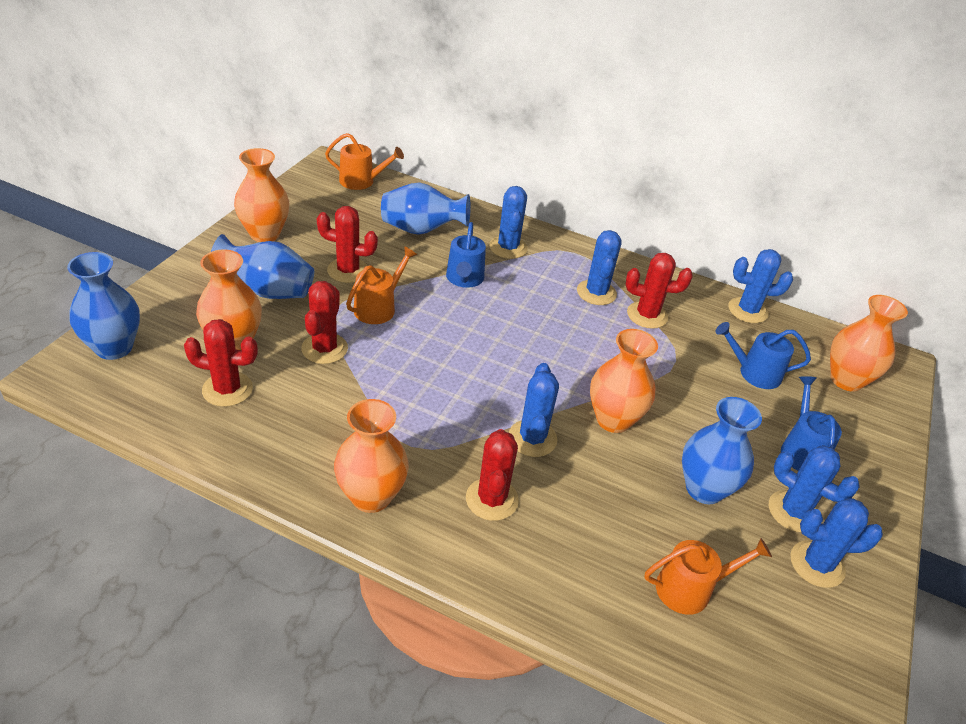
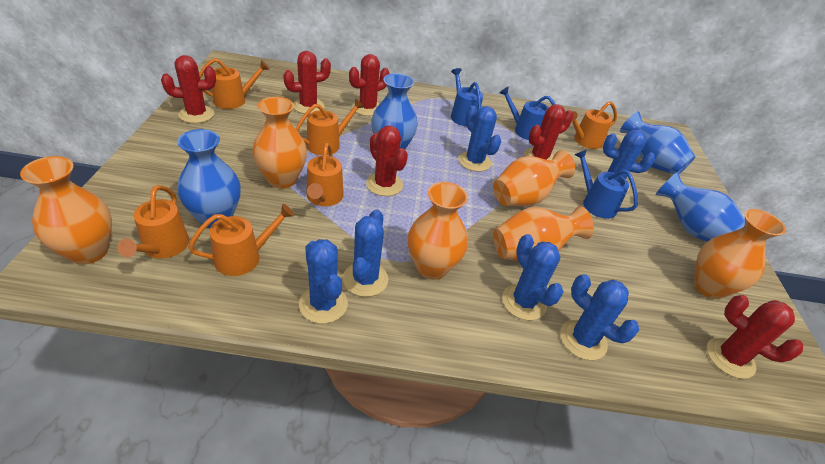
orange vase: 5 -> 6
orange watering can: 3 -> 6
red cactus: 5 -> 6

